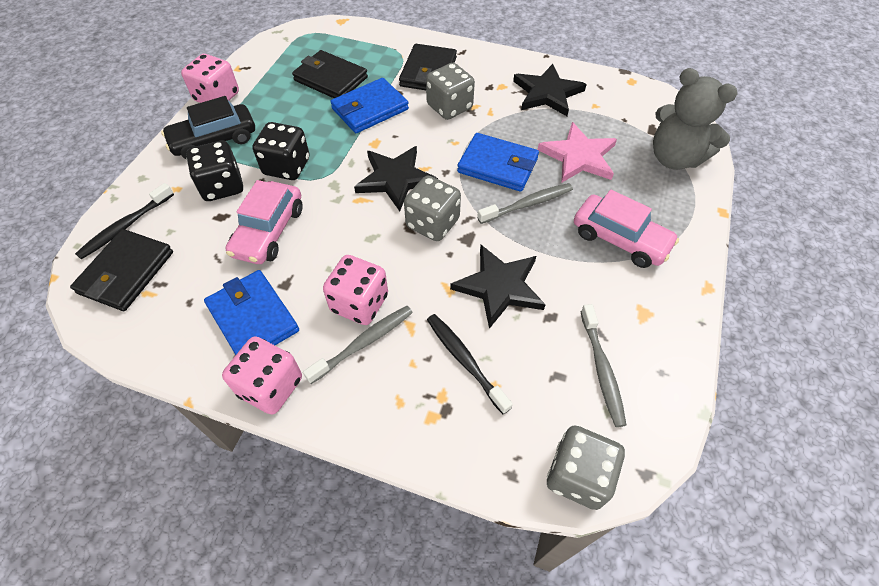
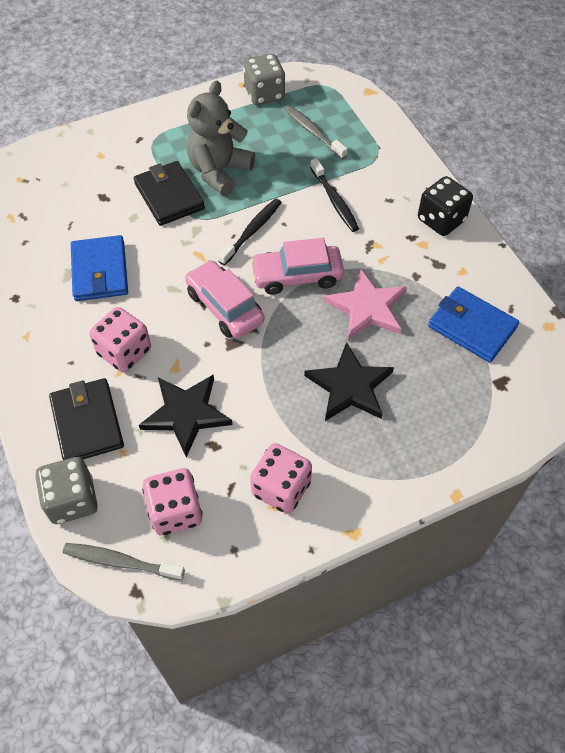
black car: 1 -> 0
black dice: 2 -> 1
black star: 3 -> 2
black wallet: 3 -> 2
blue wallet: 3 -> 2
grey dice: 3 -> 2
grey toothbrush: 3 -> 2

